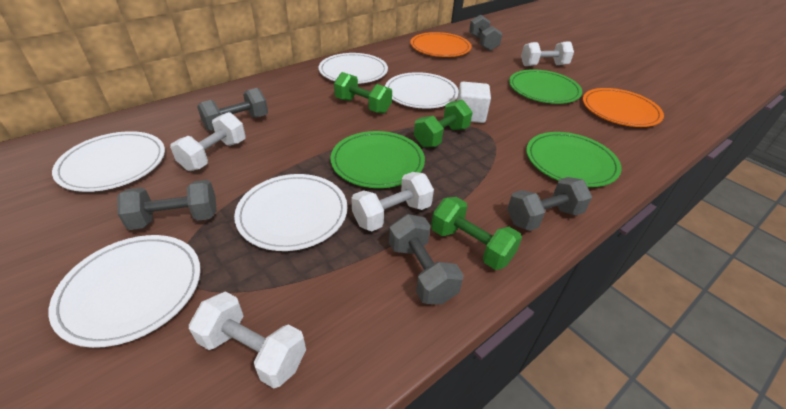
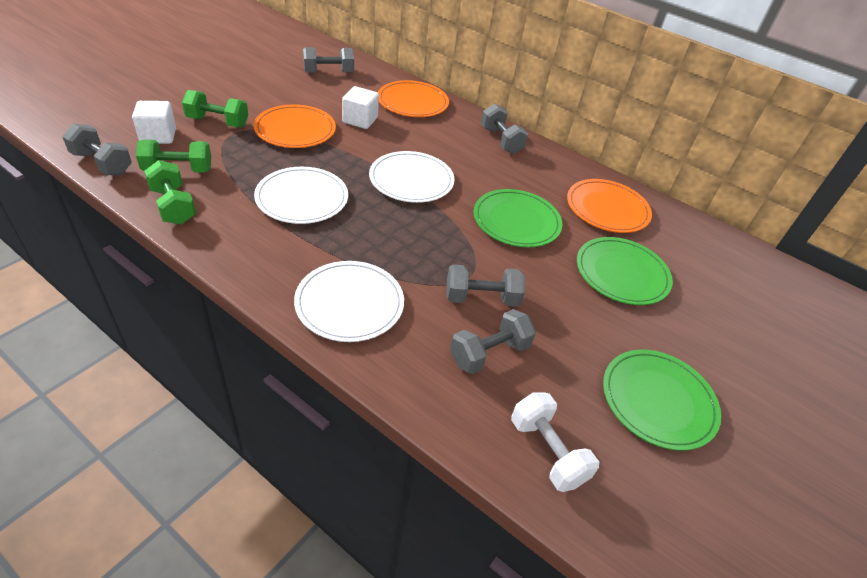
orange plate: 2 -> 3
white cube: 1 -> 2
white dumbbell: 4 -> 1
white plate: 5 -> 3

